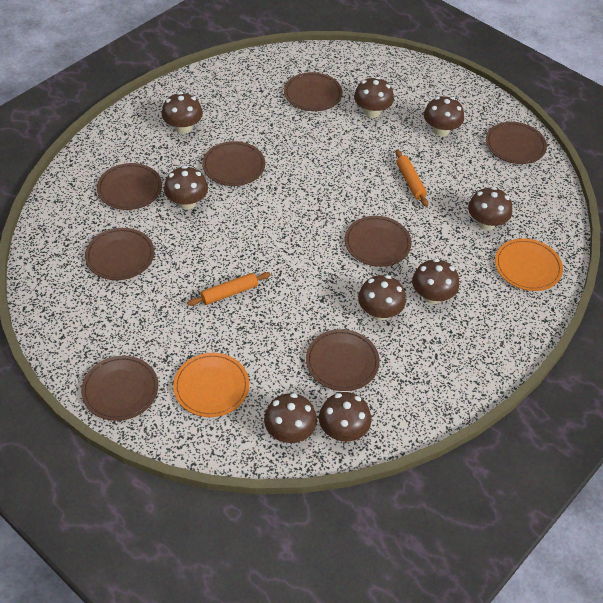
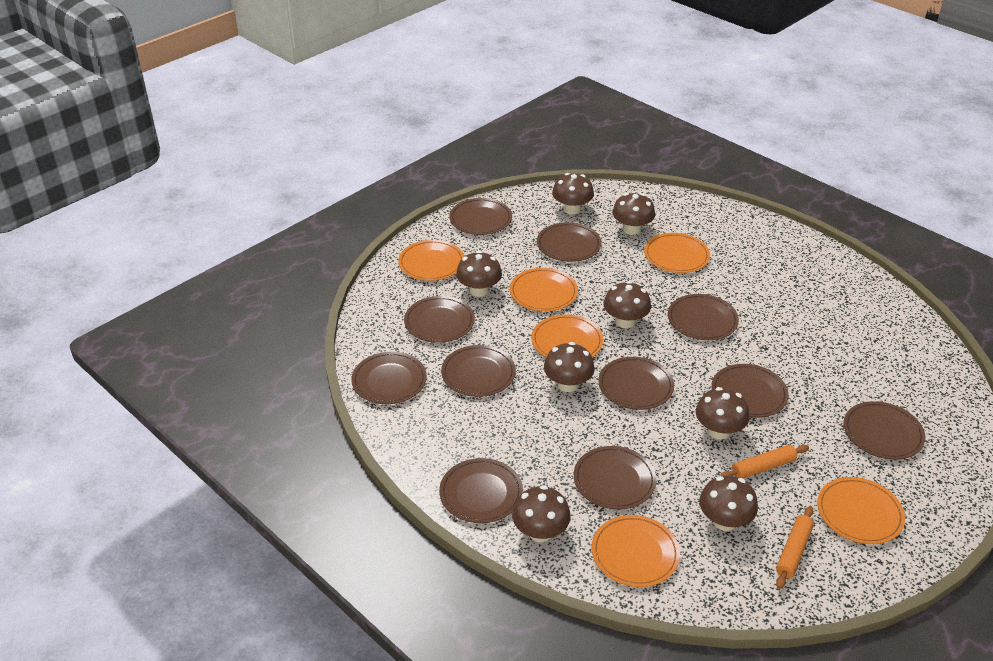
brown mushroom: 9 -> 8
brown plate: 8 -> 11
orange plate: 2 -> 6

